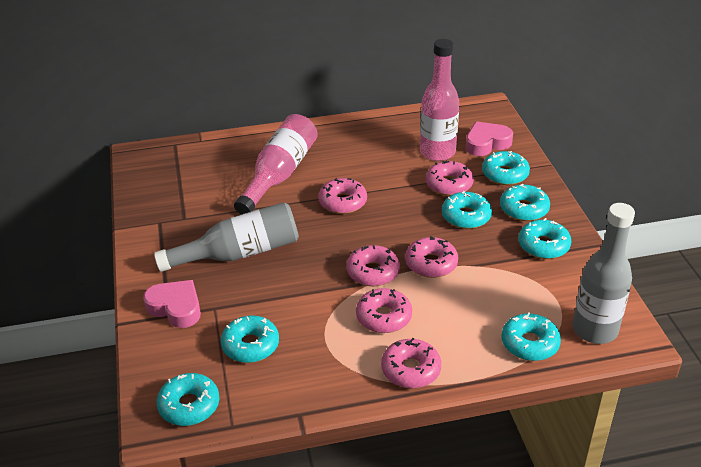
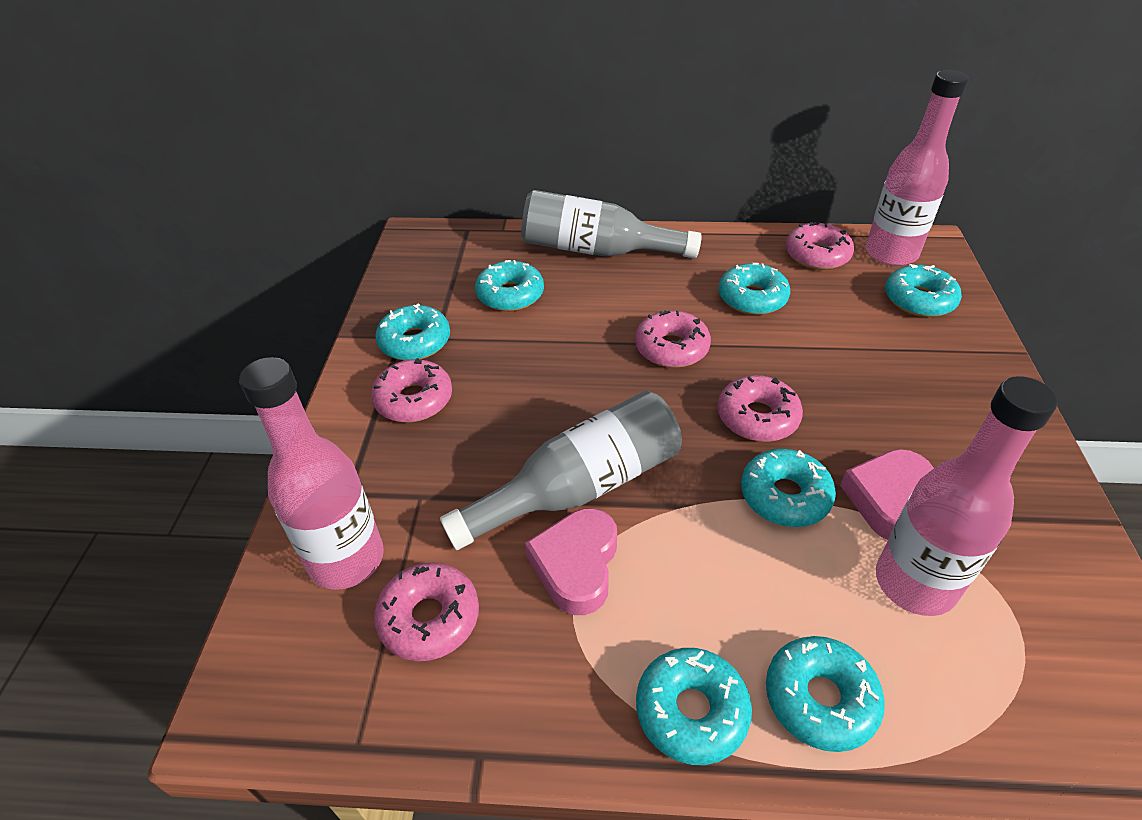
pink bottle: 2 -> 3
pink donut: 6 -> 5

